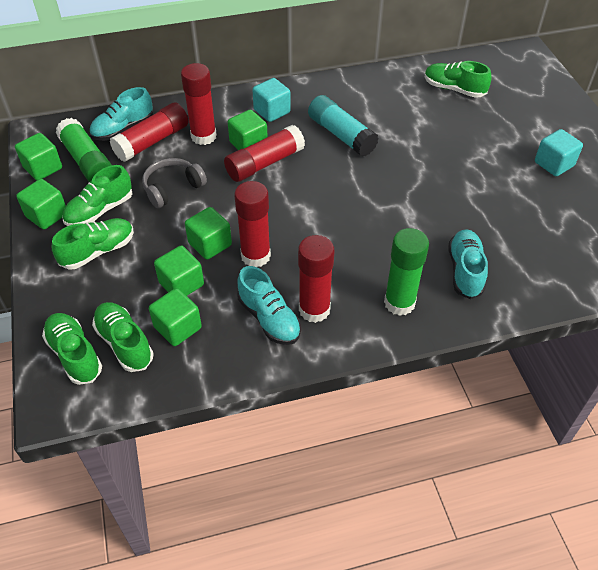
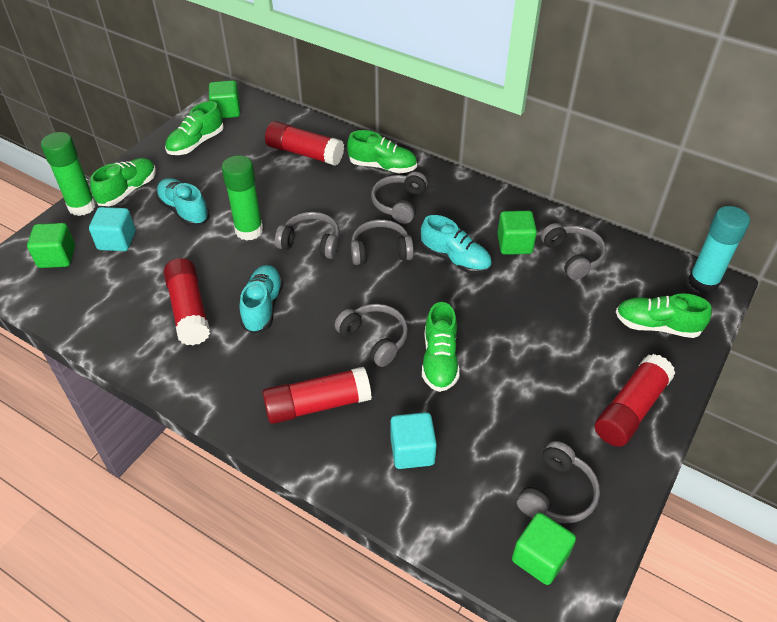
green cube: 6 -> 4
grey headphones: 1 -> 6
red glue stick: 5 -> 4

